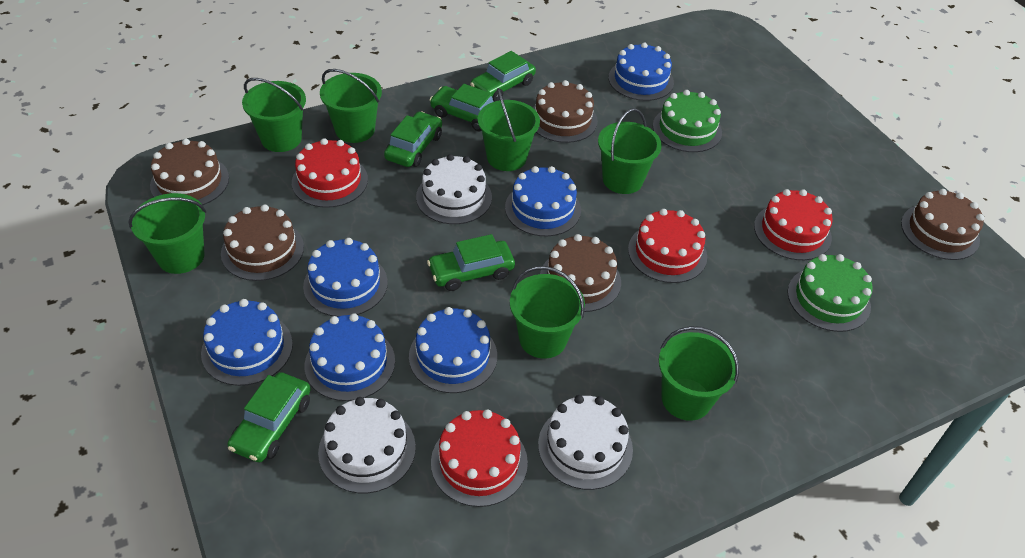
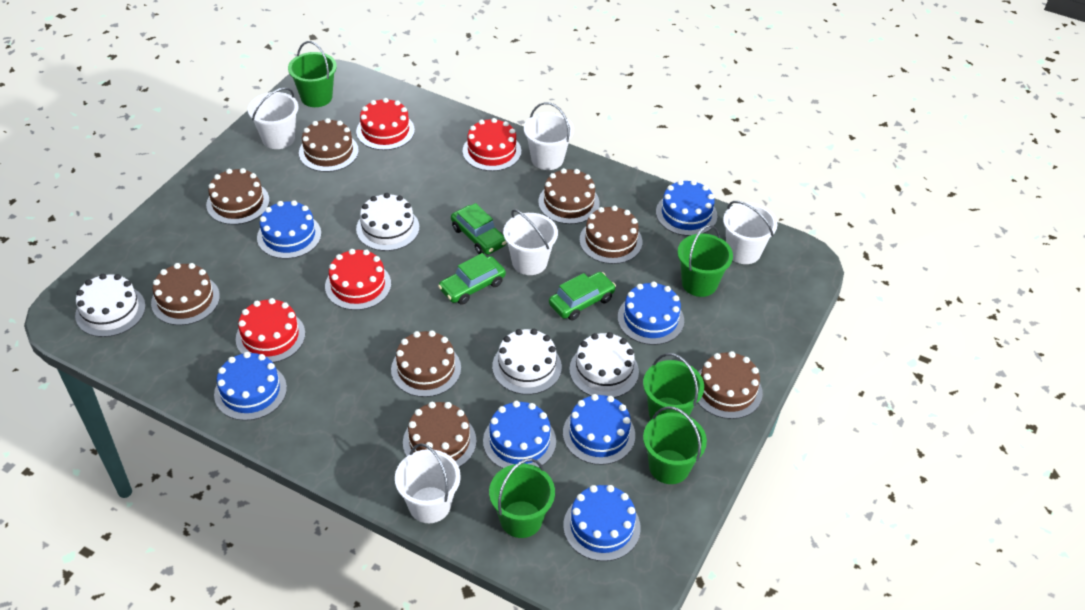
blue cake: 6 -> 7
brown cake: 5 -> 8
green bucket: 7 -> 5
green cake: 2 -> 0
green car: 5 -> 3
white bucket: 0 -> 5
white cake: 3 -> 4

